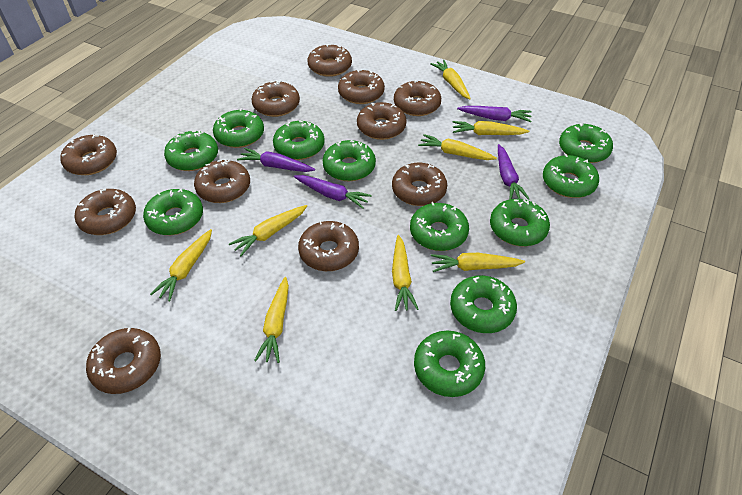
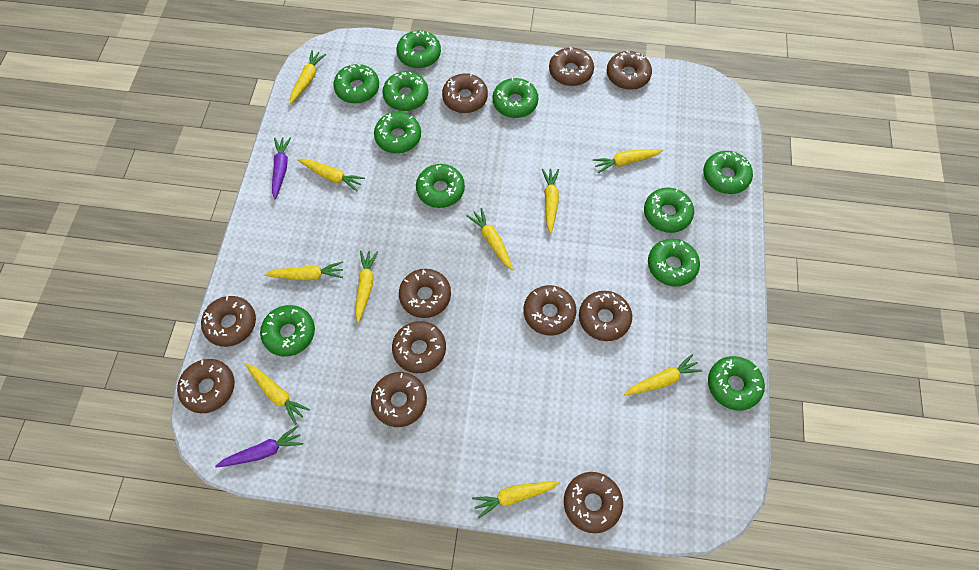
purple carrot: 4 -> 2
yellow carrot: 8 -> 10

